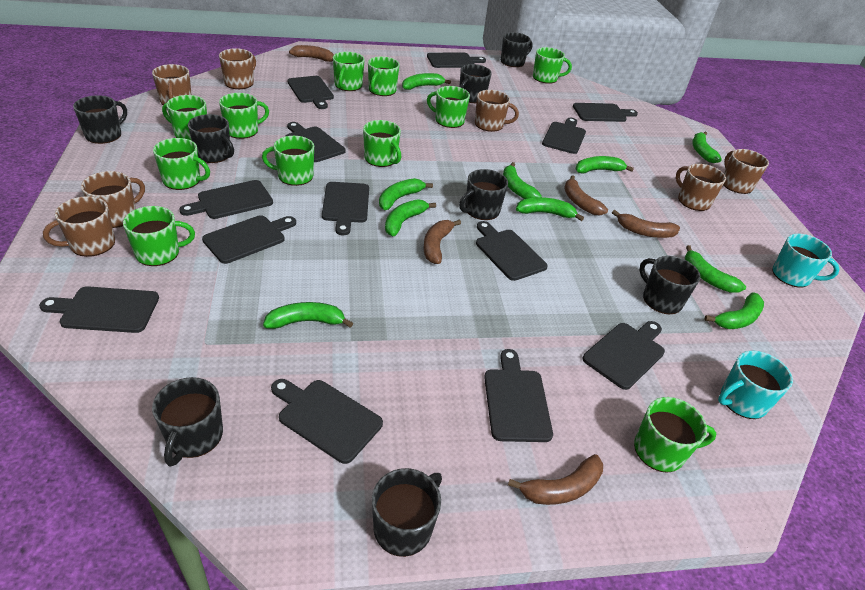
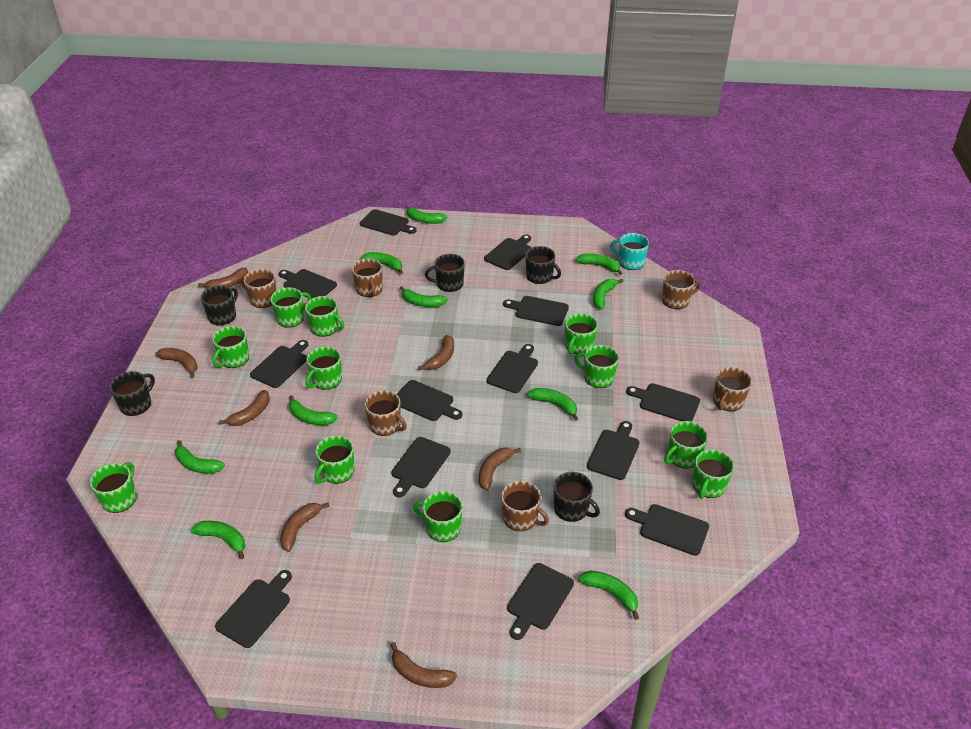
black mug: 8 -> 5
brown banana: 5 -> 7
brown mug: 7 -> 6
turquoise mug: 2 -> 1

